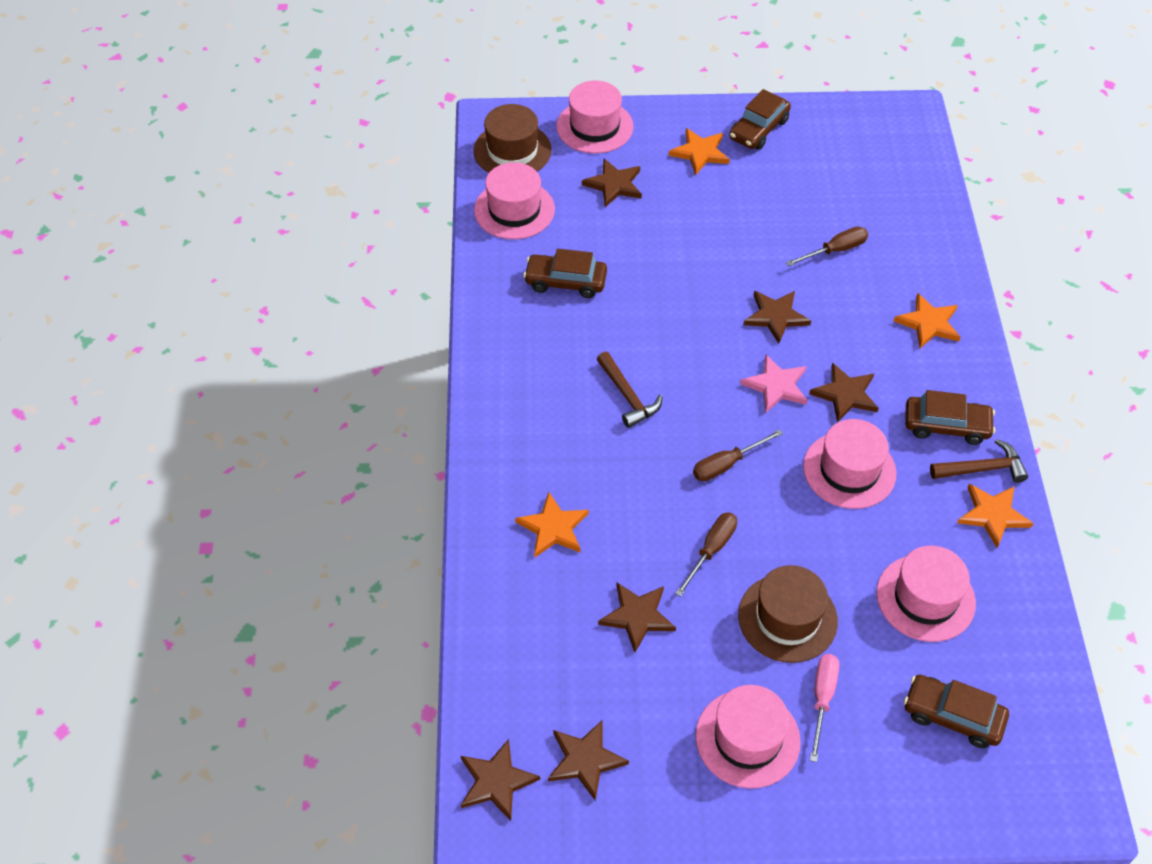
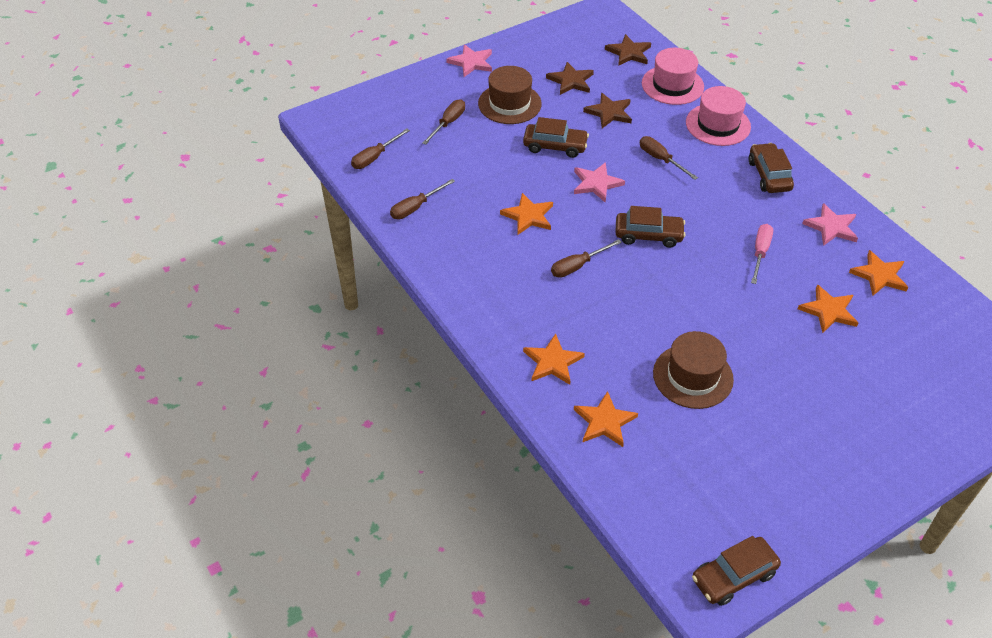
brown hammer: 2 -> 0
brown screwdriver: 3 -> 5
brown star: 6 -> 3
orange star: 4 -> 5
pink hat: 5 -> 2
pink star: 1 -> 3

